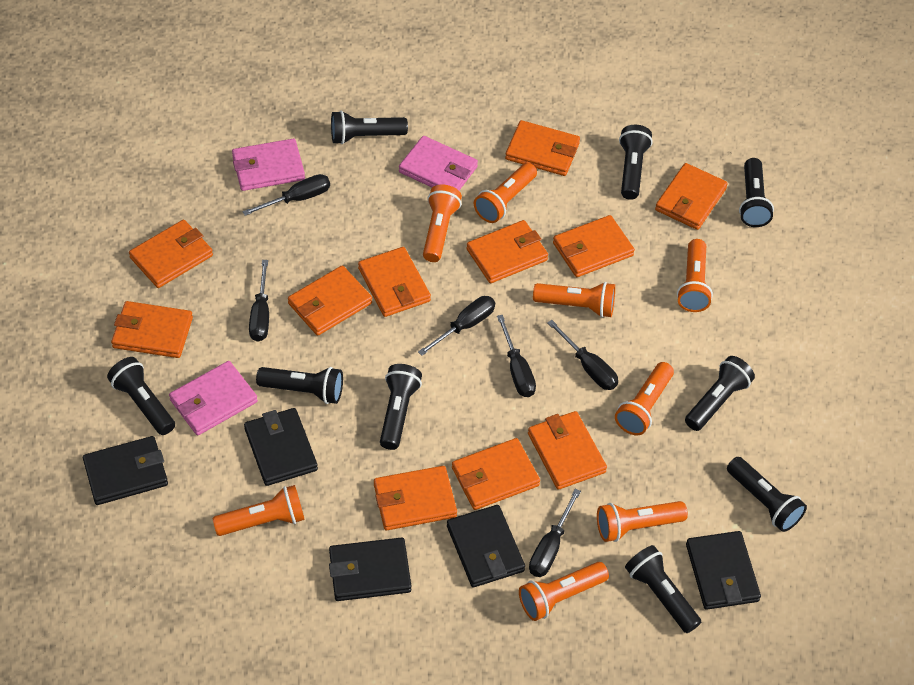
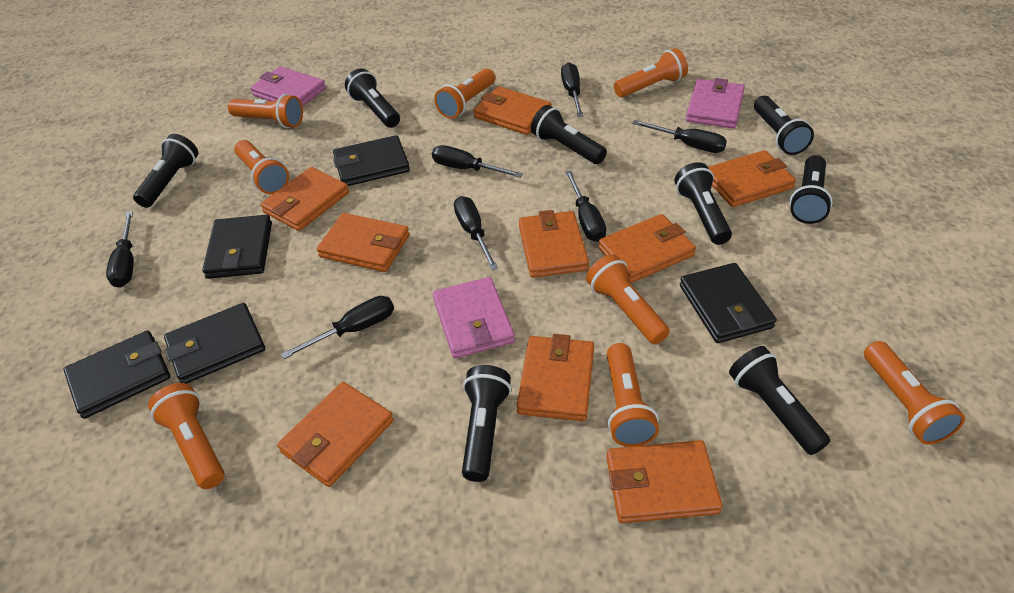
black flashlight: 9 -> 8
black screwdriver: 6 -> 7
orange wallet: 11 -> 9

